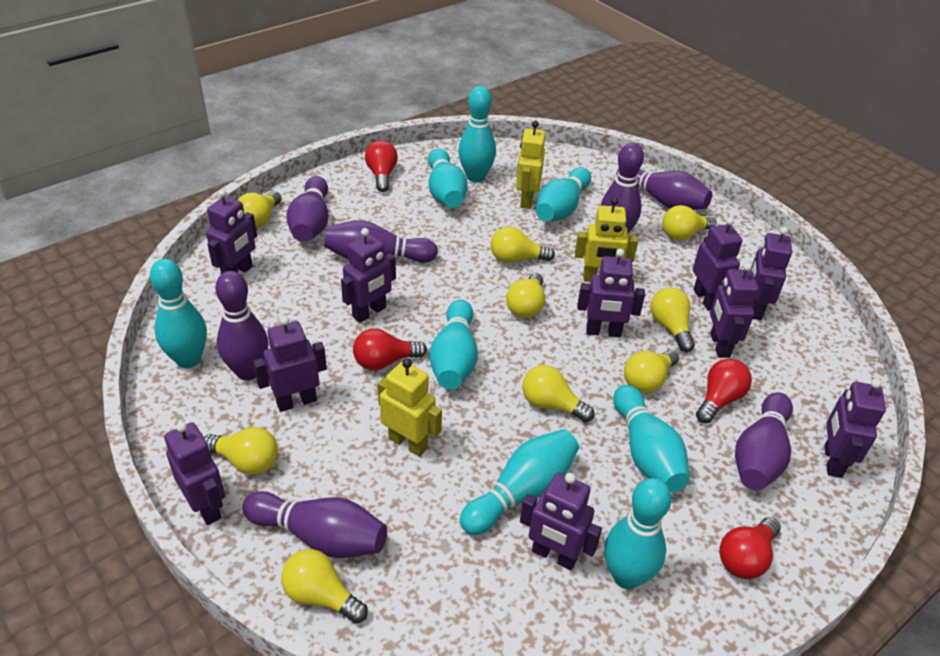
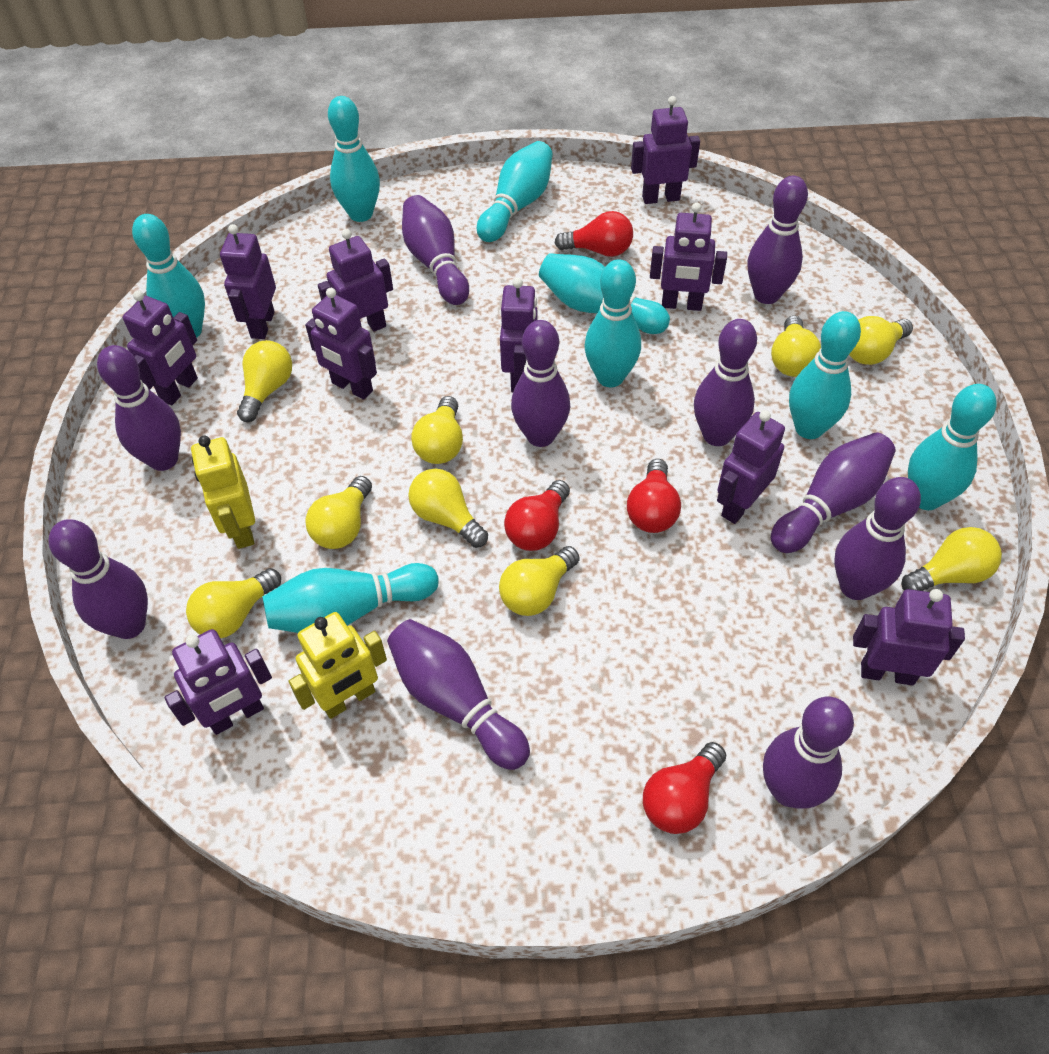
purple bowling pin: 7 -> 10
yellow robot: 3 -> 2

